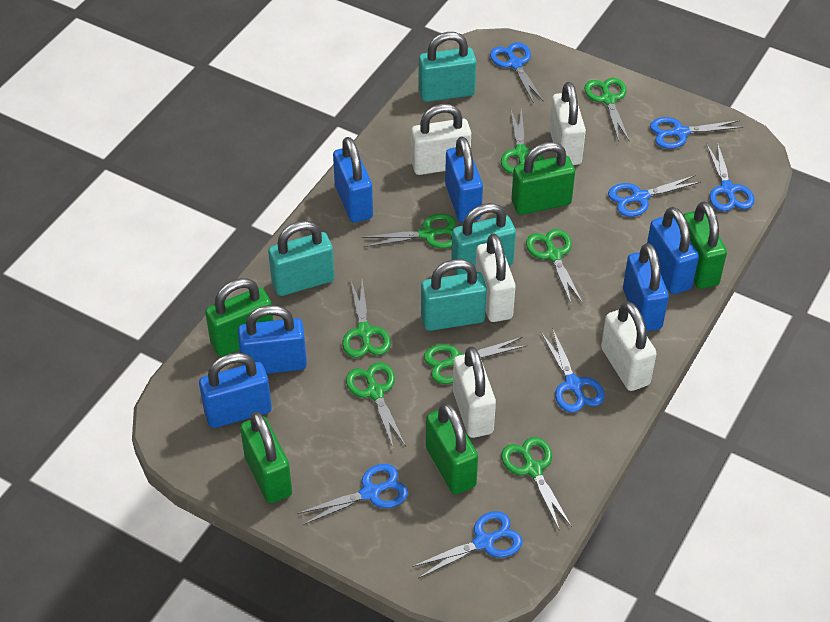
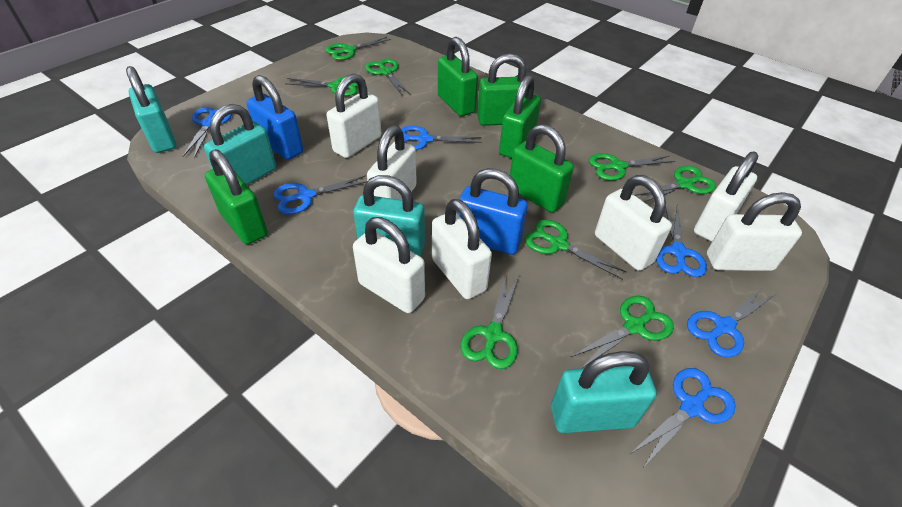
blue padlock: 6 -> 2
blue scissors: 7 -> 6
white padlock: 5 -> 7

